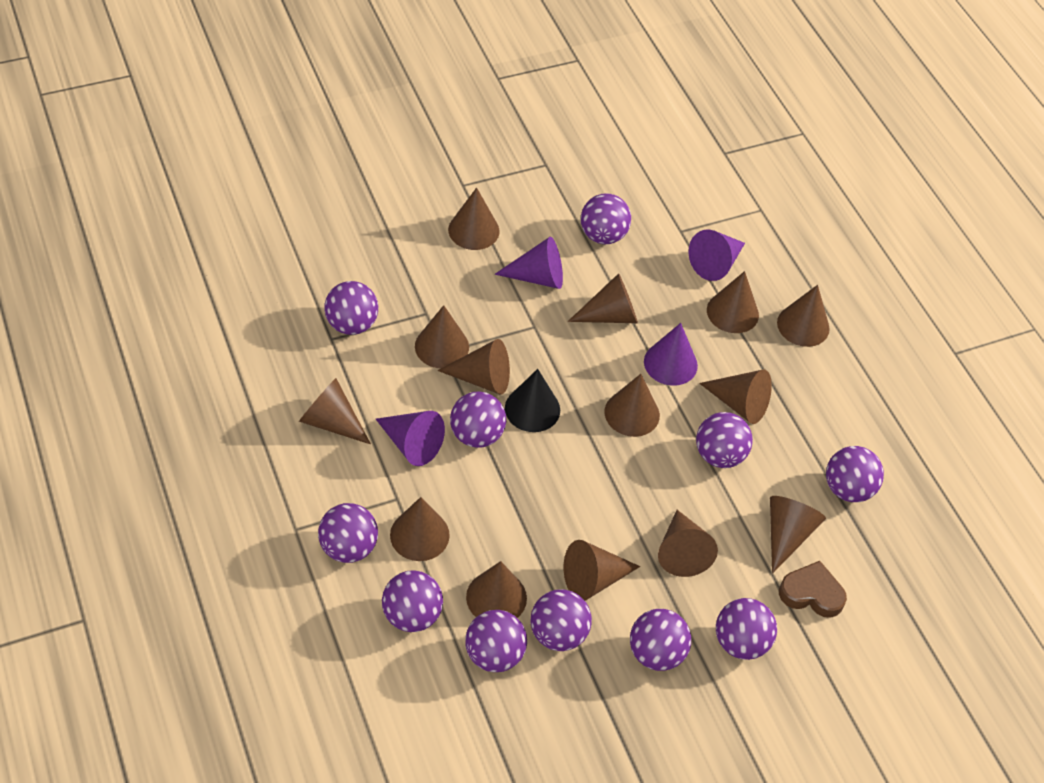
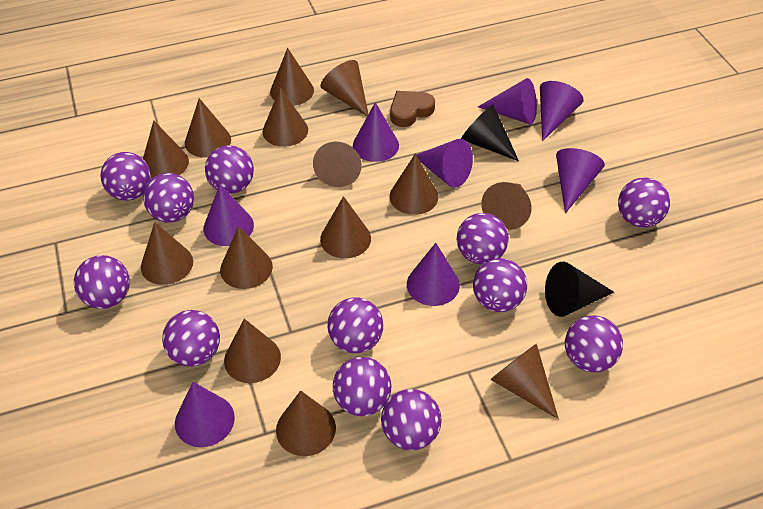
black cone: 1 -> 2
purple ball: 11 -> 12
purple cone: 4 -> 8

